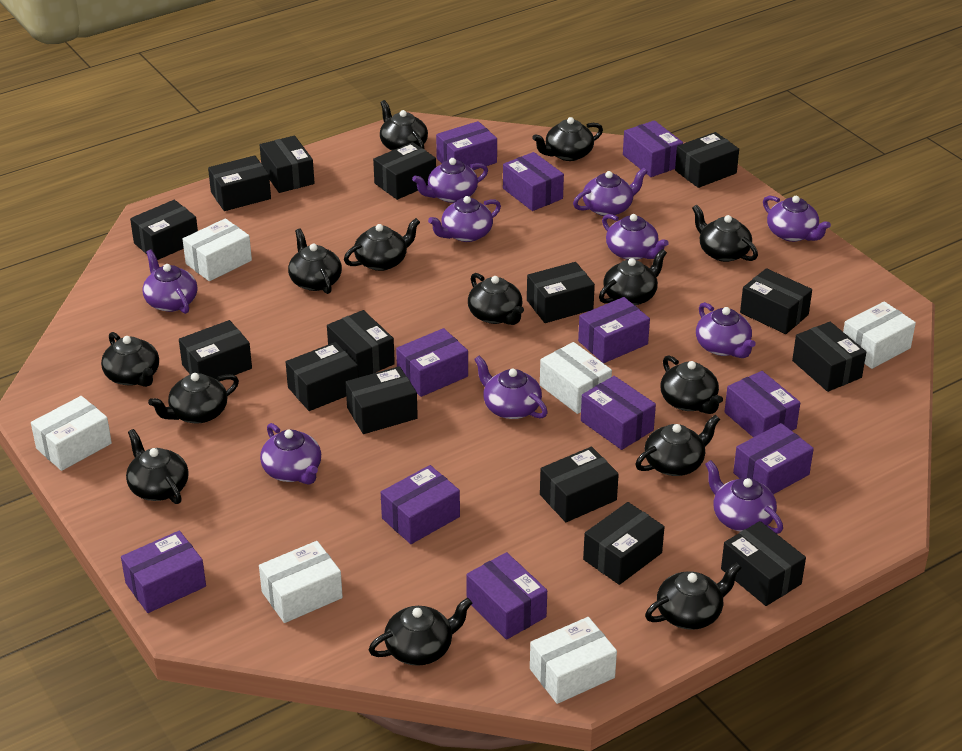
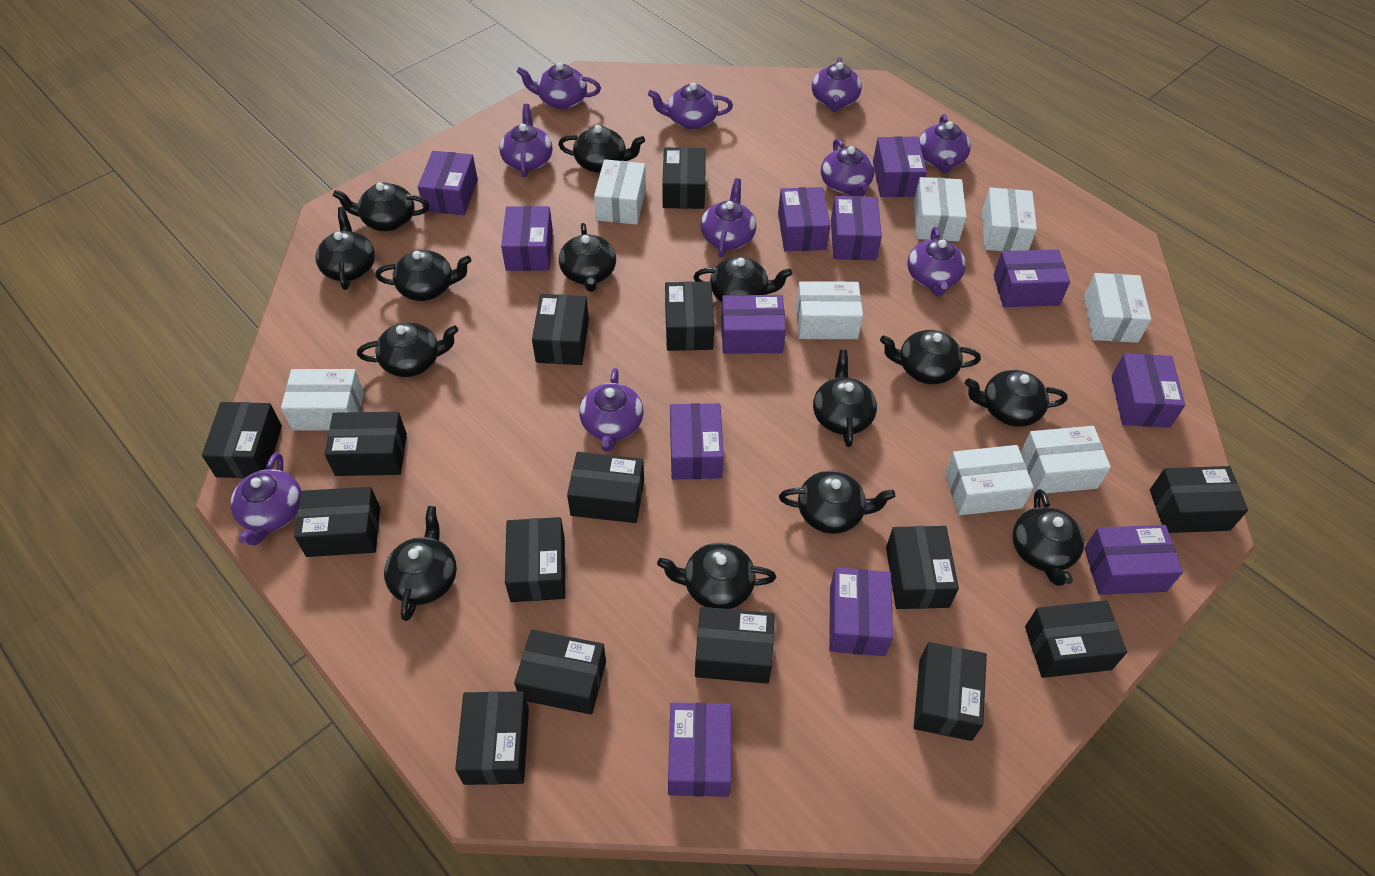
purple box: 11 -> 12
white box: 6 -> 8

